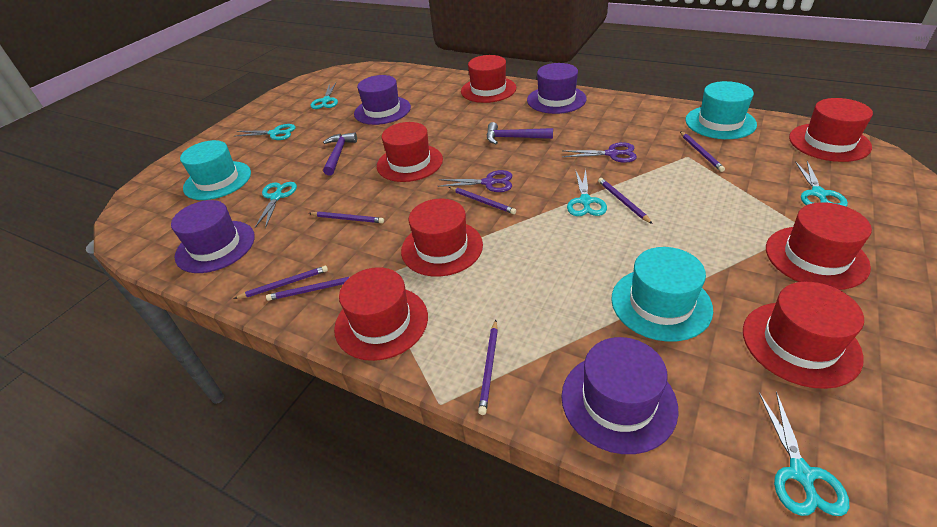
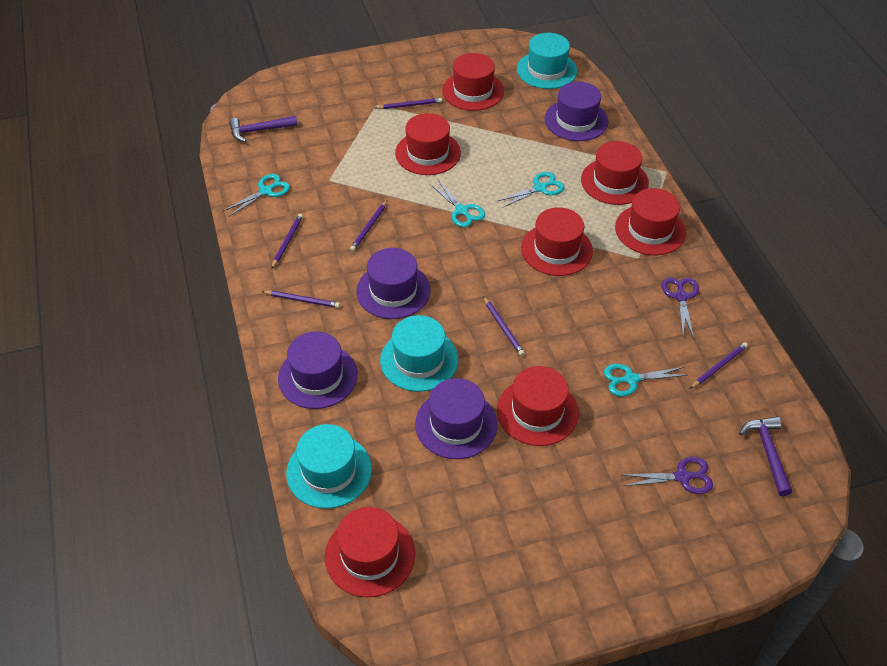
purple pencil: 7 -> 6
turquoise scissors: 6 -> 4

